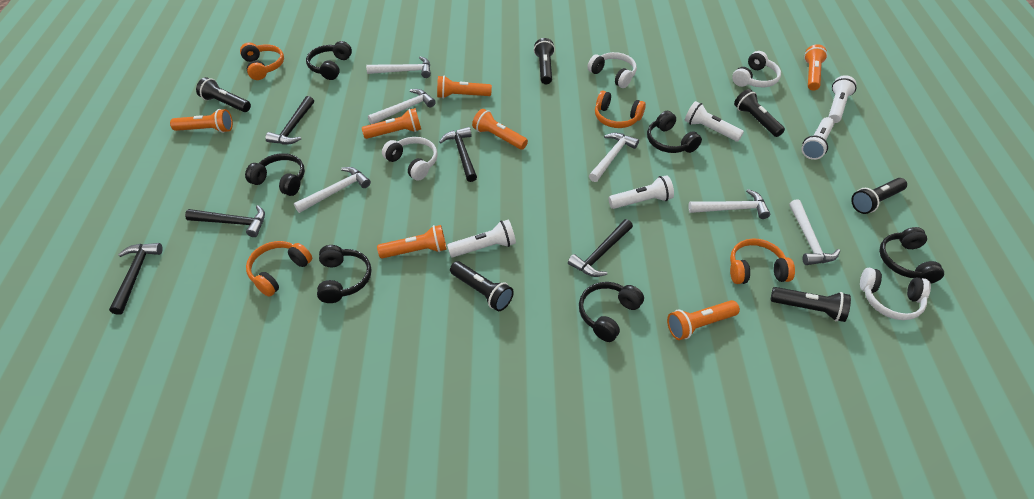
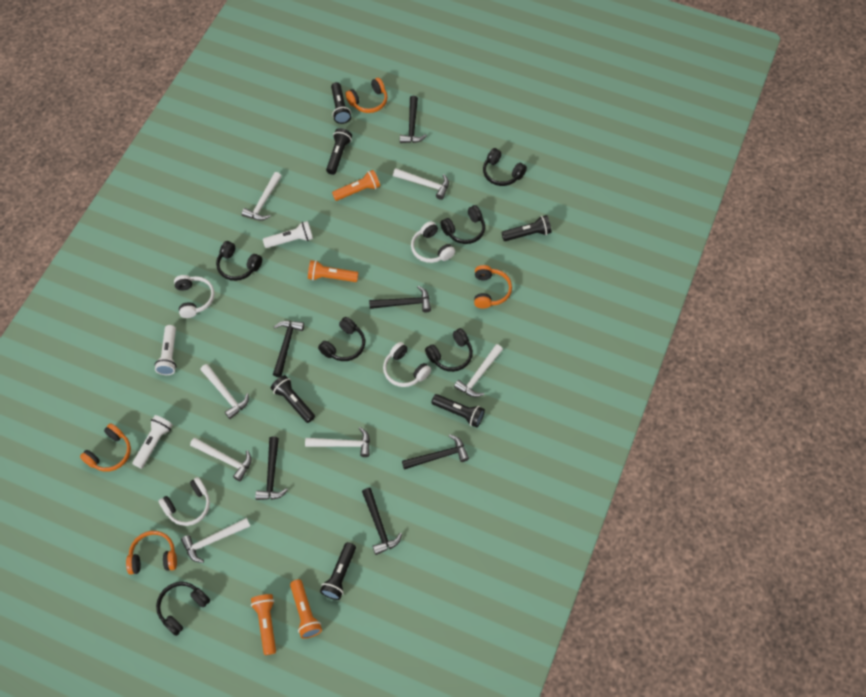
black hammer: 5 -> 6
orange flashlight: 7 -> 4
white flashlight: 5 -> 3
white hammer: 6 -> 7

